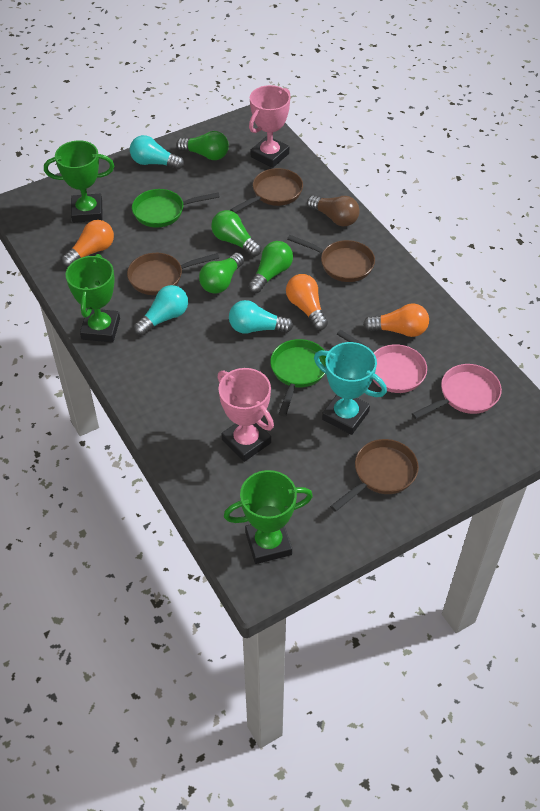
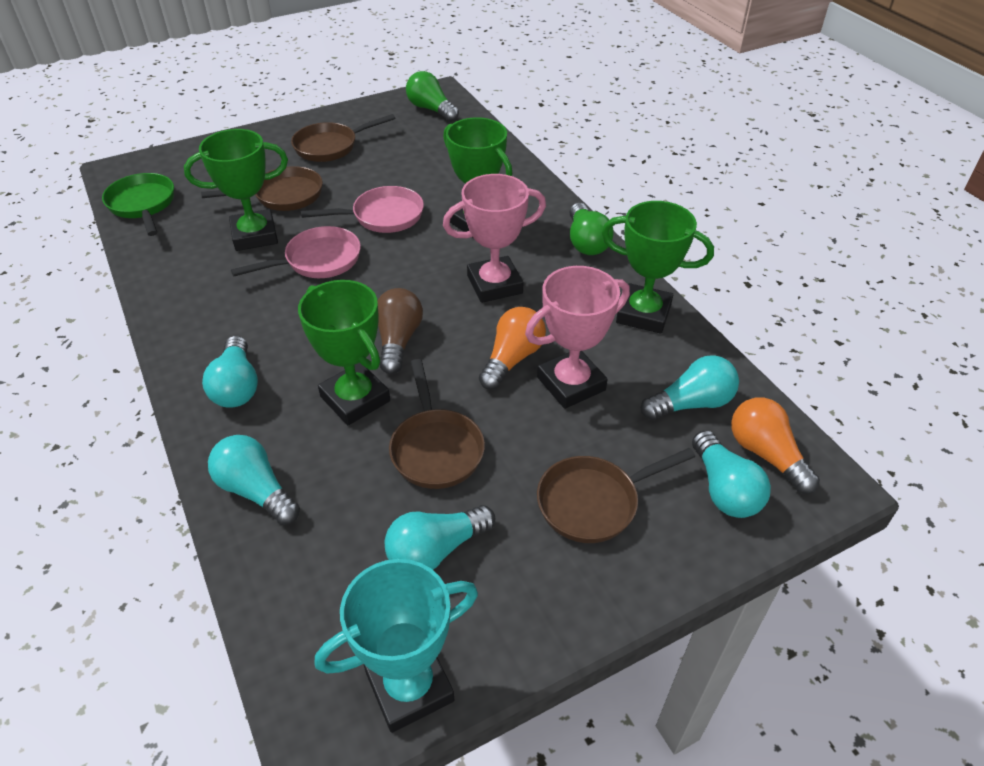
green light bulb: 4 -> 2
green pan: 2 -> 1
green trophy: 3 -> 4
orange light bulb: 3 -> 2
turquoise light bulb: 3 -> 5

